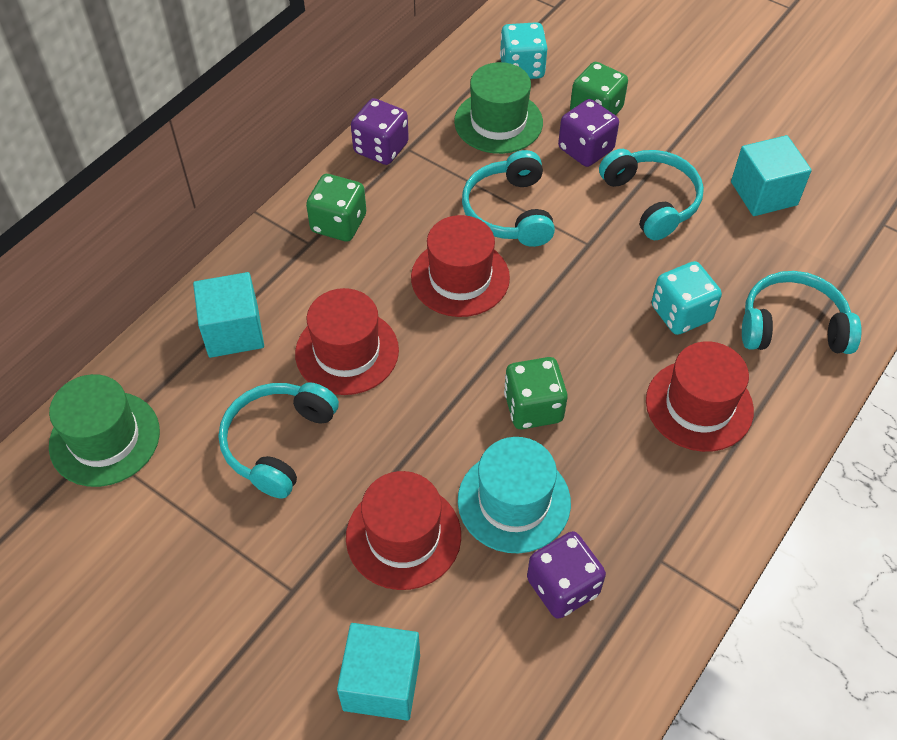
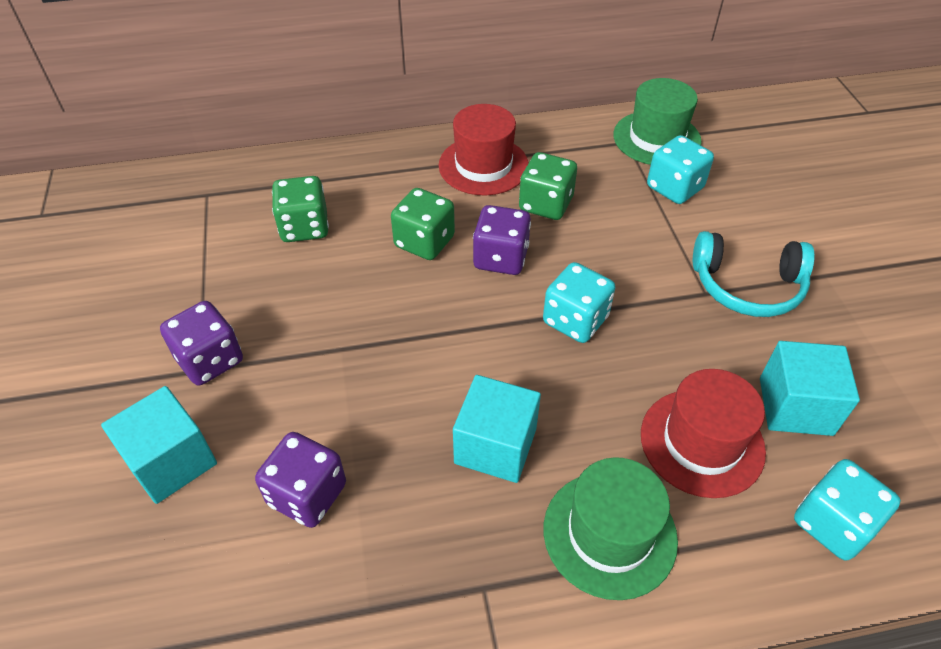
red hat: 4 -> 2
turquoise dice: 2 -> 3
turquoise hat: 1 -> 0
turquoise headphones: 4 -> 1

